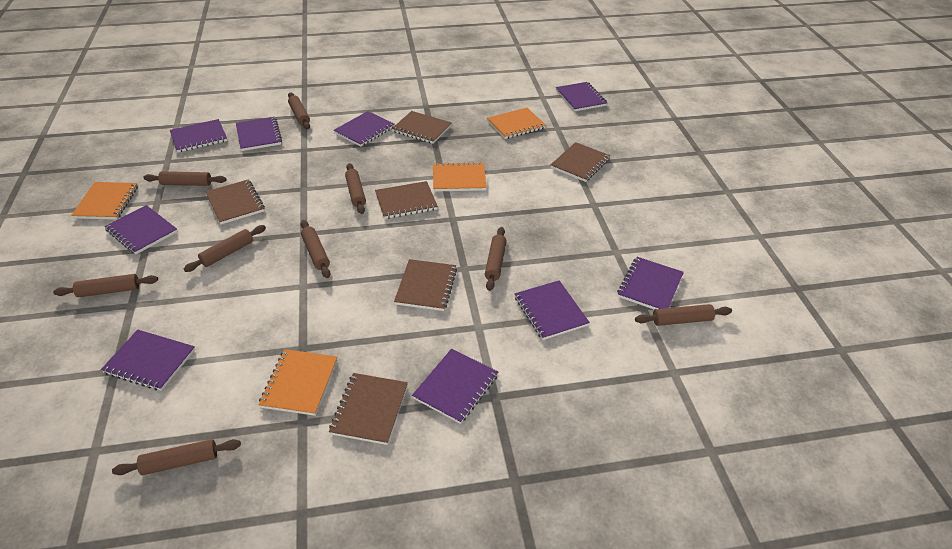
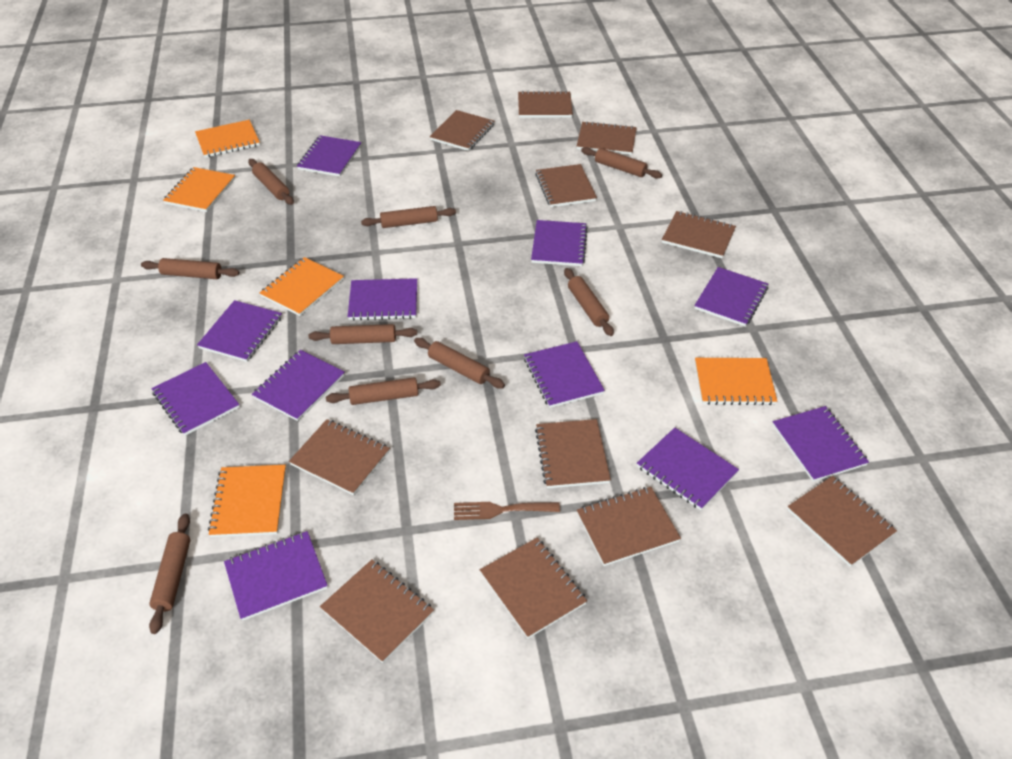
brown fork: 0 -> 1
brown notebook: 6 -> 11
orange notebook: 4 -> 5
purple notebook: 9 -> 11

